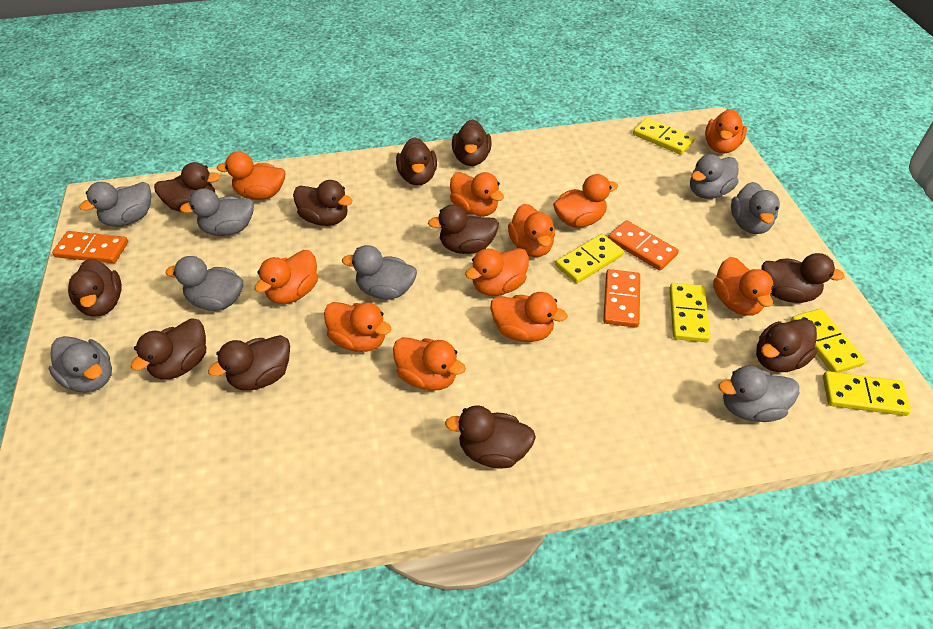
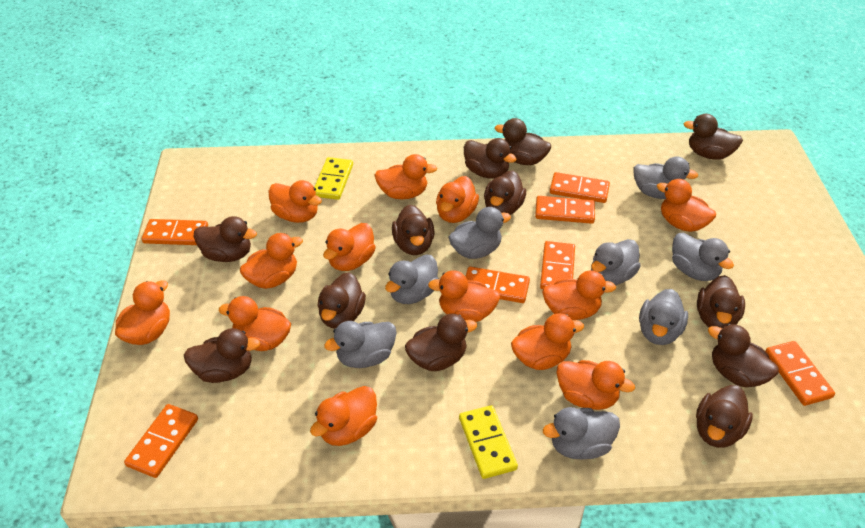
brown duck: 11 -> 12
orange domino: 3 -> 7
orange duck: 11 -> 13
yellow domino: 5 -> 2

